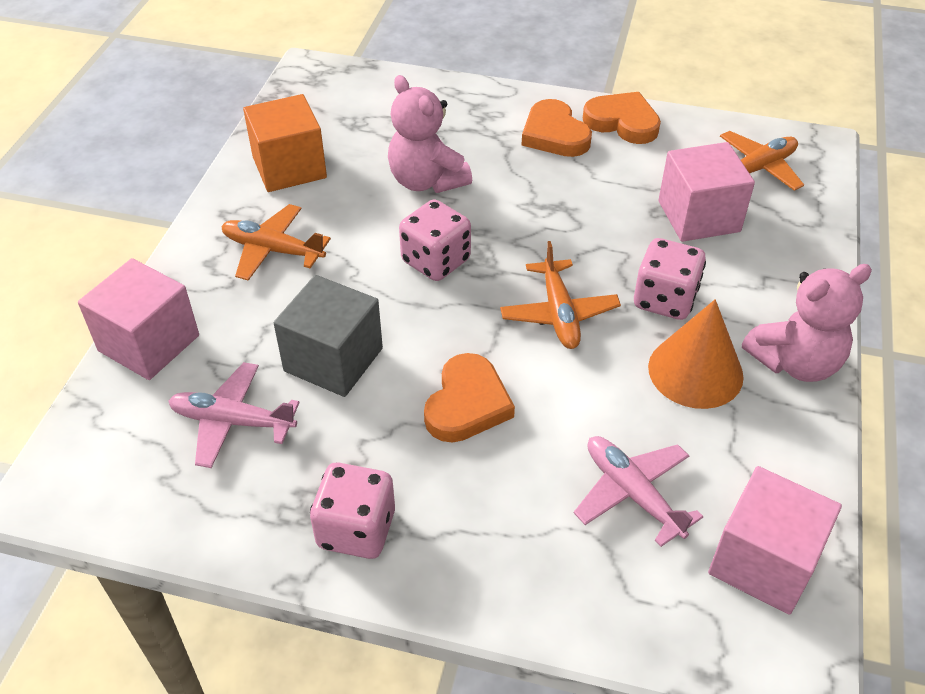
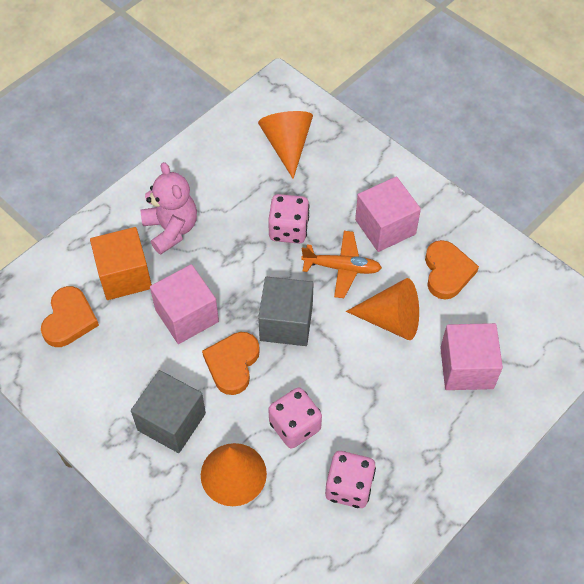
grey cube: 1 -> 2
orange cone: 1 -> 3
orange plane: 3 -> 1
pink plane: 2 -> 0
pink teddy bear: 2 -> 1

